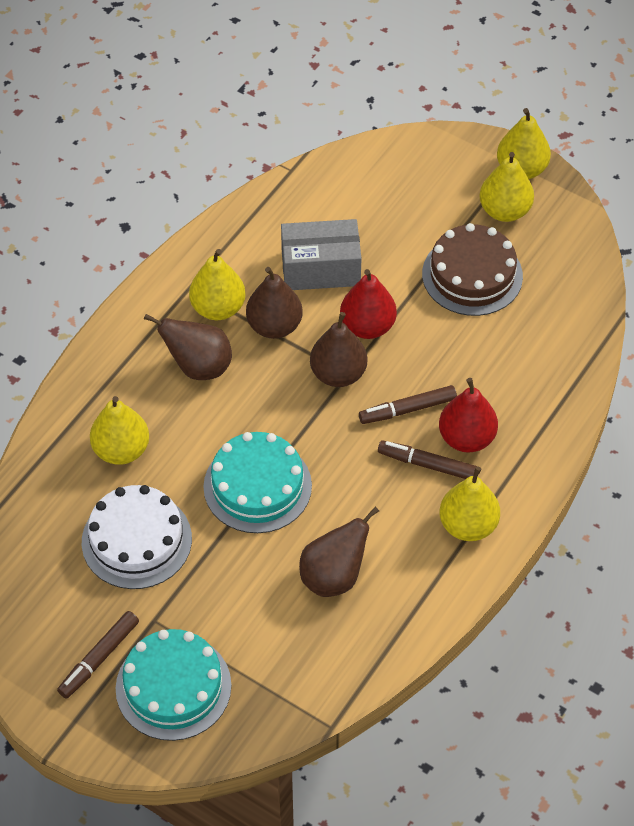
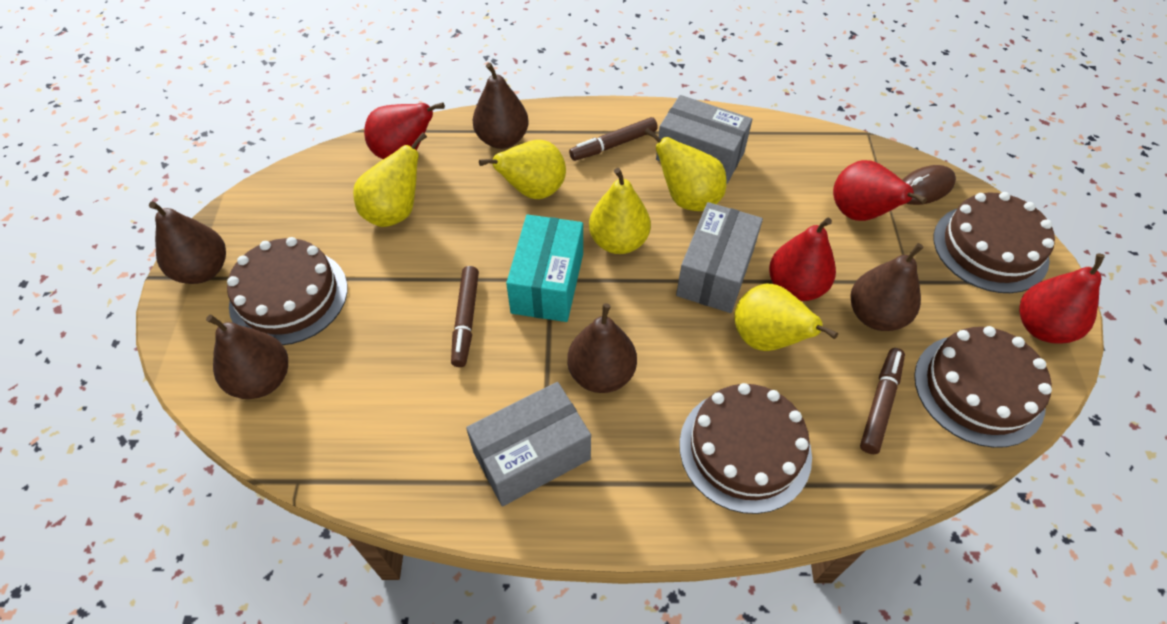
brown cake: 1 -> 4
brown mouse: 0 -> 1
brown pear: 4 -> 5
grey box: 1 -> 3
red pear: 2 -> 4
turquoise box: 0 -> 1
turquoise cake: 2 -> 0
white cake: 1 -> 0

